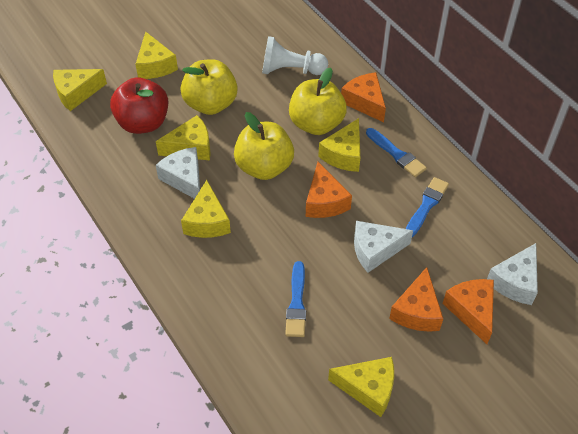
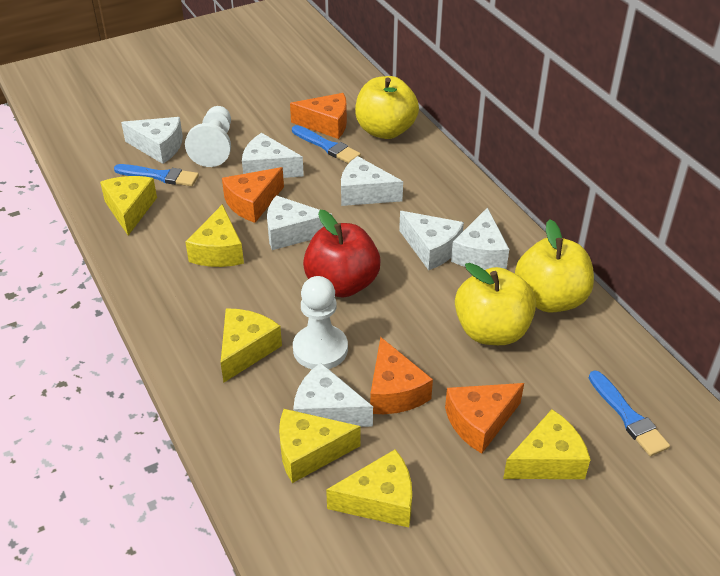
white cheese: 3 -> 7
white pawn: 1 -> 2

